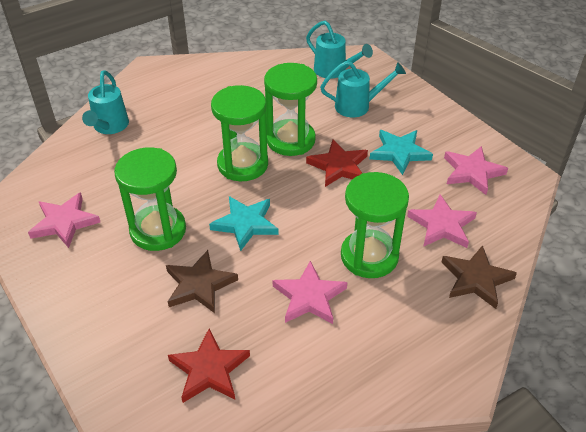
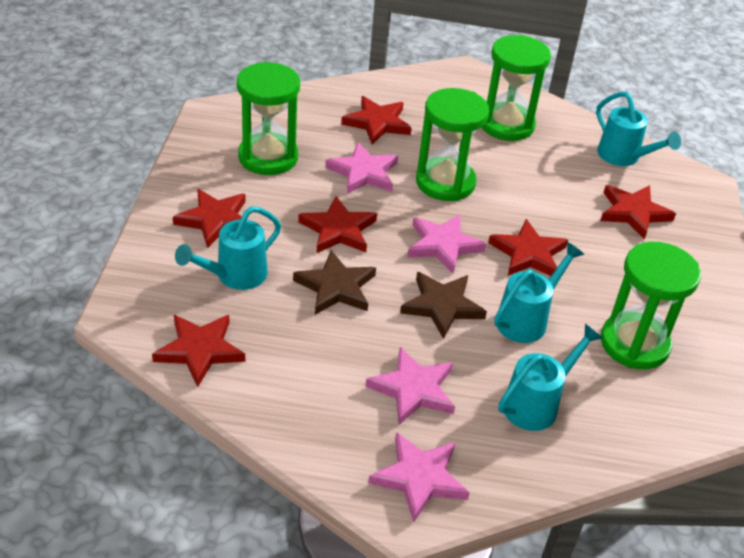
red star: 2 -> 6
turquoise star: 2 -> 0
turquoise watering can: 3 -> 4

